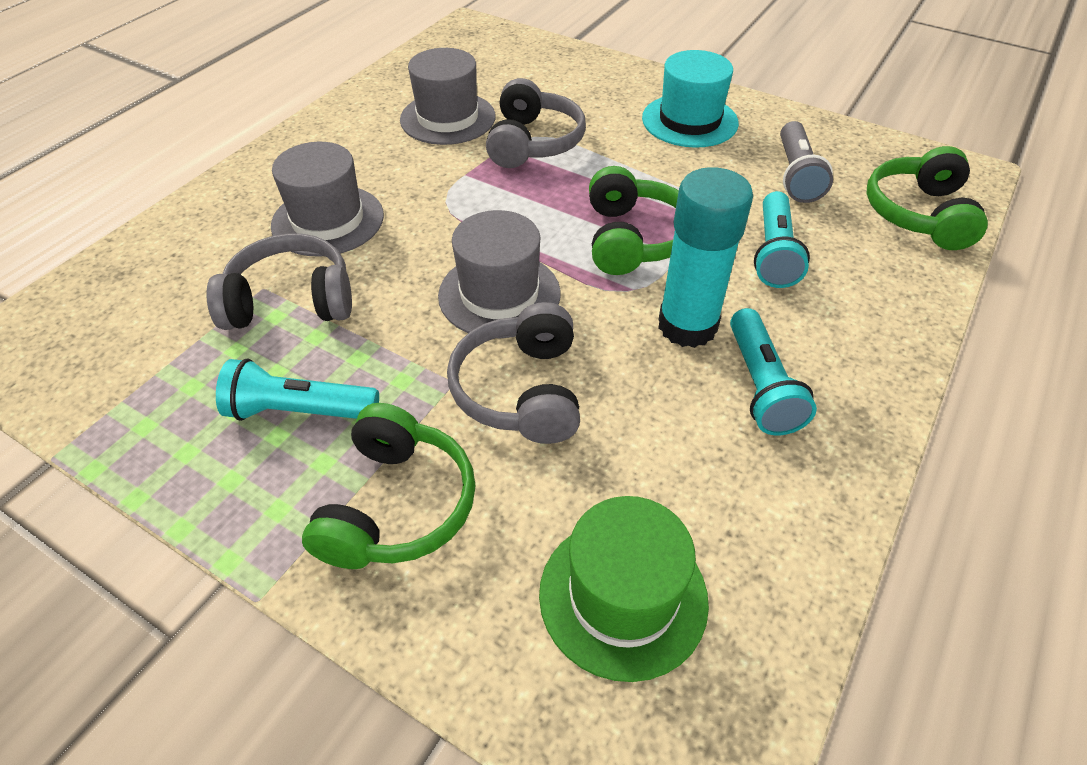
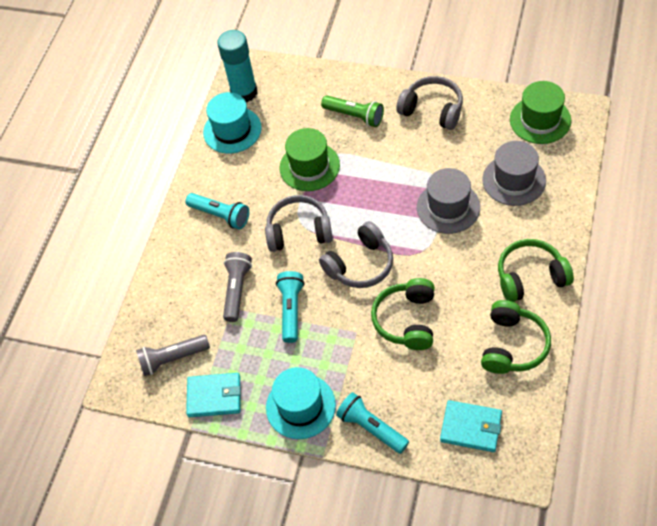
green flashlight: 0 -> 1
green hat: 1 -> 2
grey flashlight: 1 -> 2
grey hat: 3 -> 2
turquoise hat: 1 -> 2
turquoise wallet: 0 -> 2

